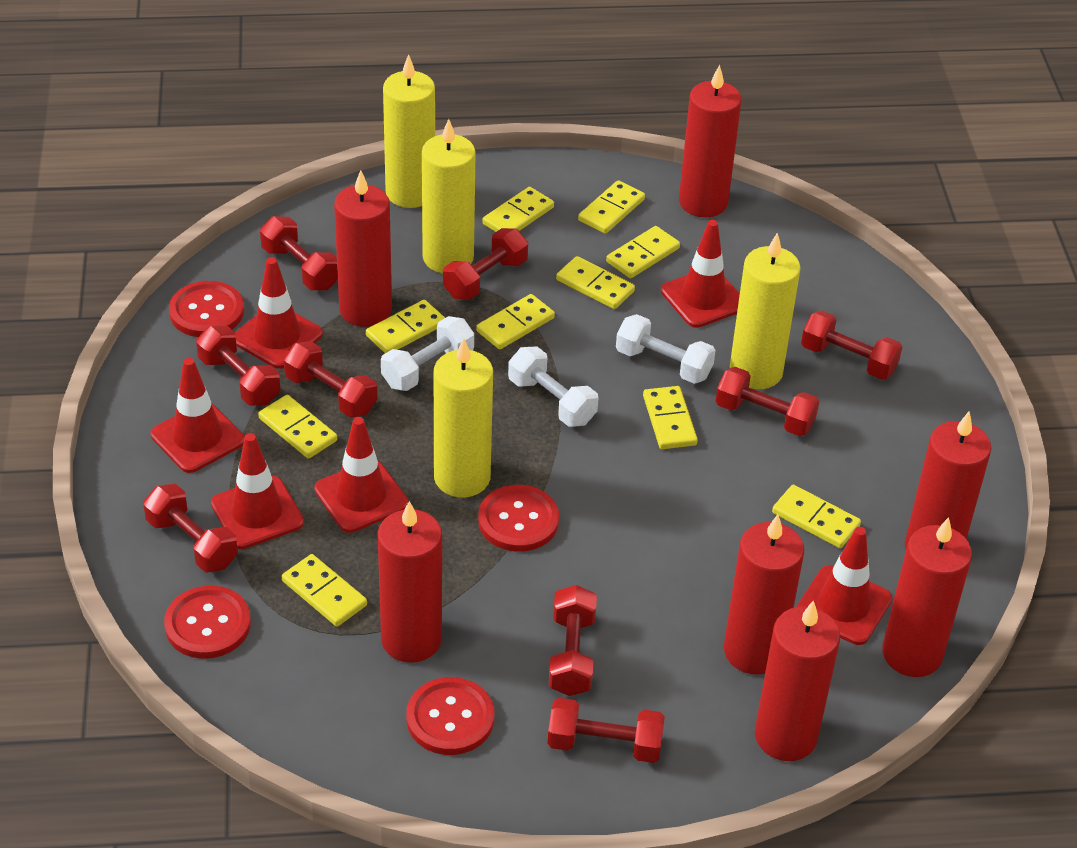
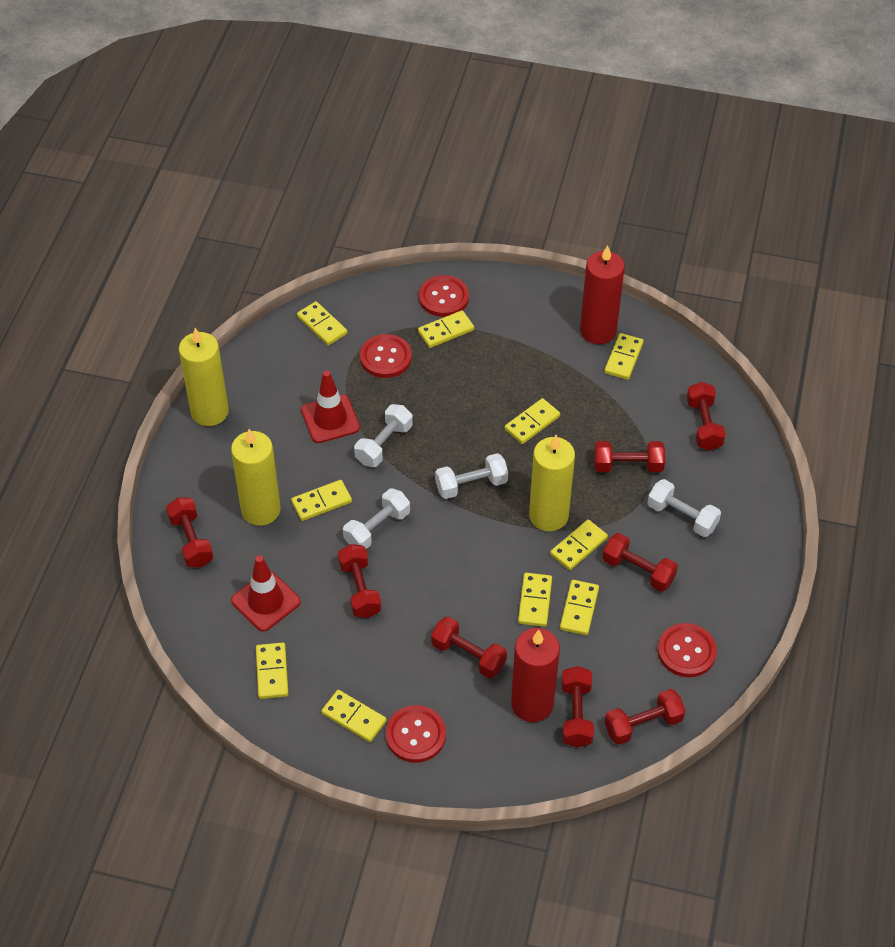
red candle: 7 -> 2
red dumbbell: 9 -> 8
red traffic cone: 6 -> 2
white dumbbell: 3 -> 4
yellow candle: 4 -> 3

